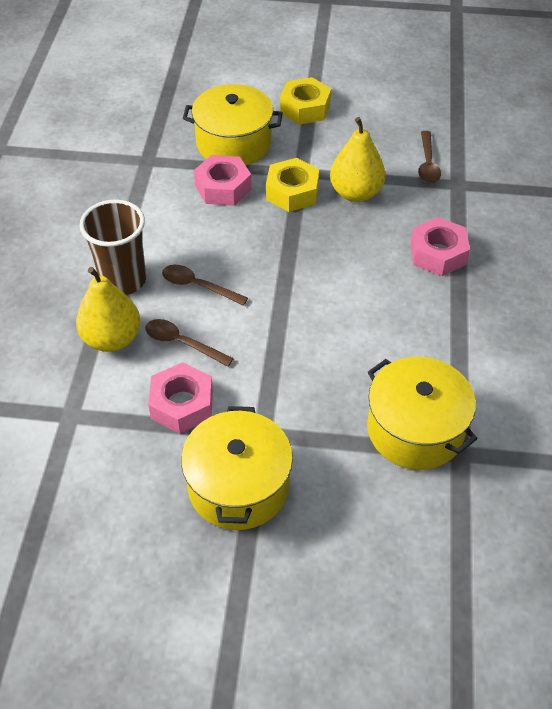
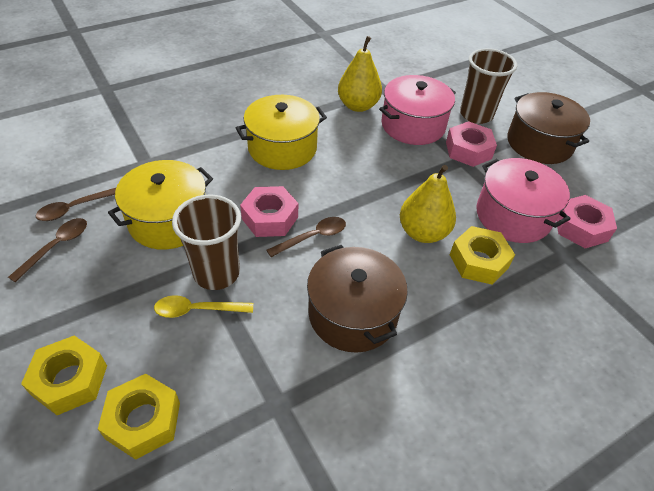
brown cup: 1 -> 2
brown pot: 0 -> 2
pink pot: 0 -> 2
yellow nut: 2 -> 3
yellow pot: 3 -> 2
yellow spoon: 0 -> 1

